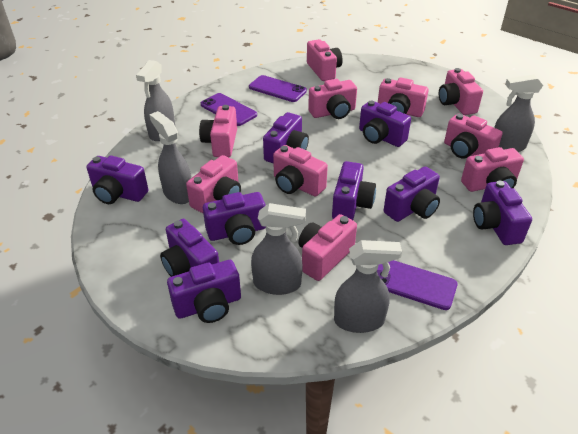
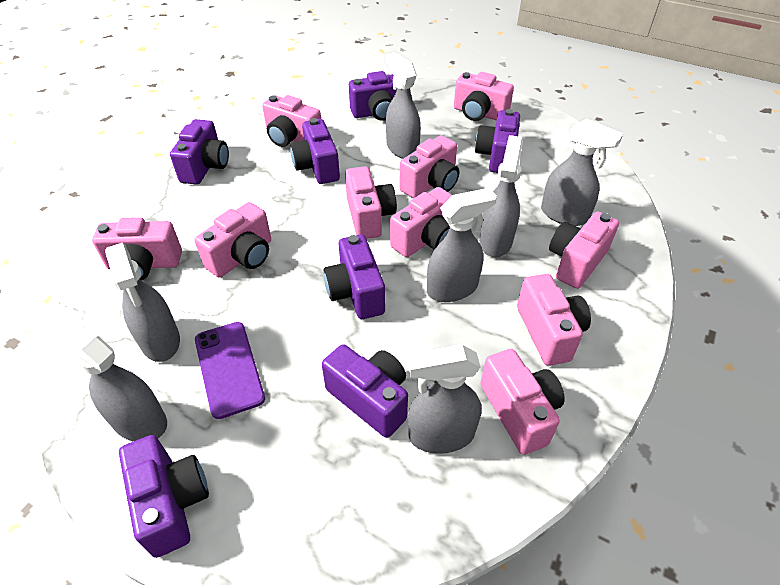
grey spray bottle: 5 -> 7
purple camera: 9 -> 7
purple phone: 3 -> 1

